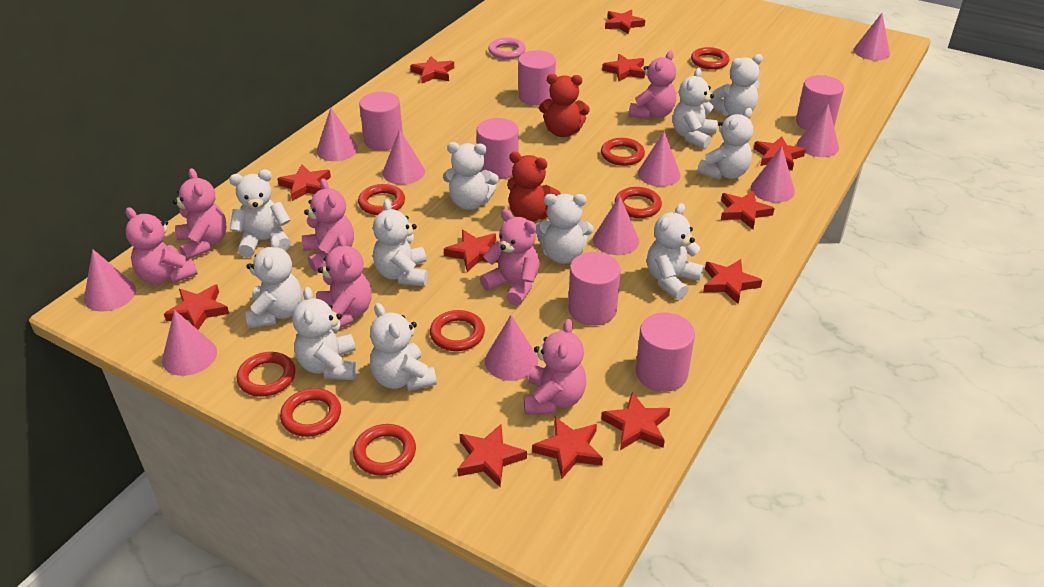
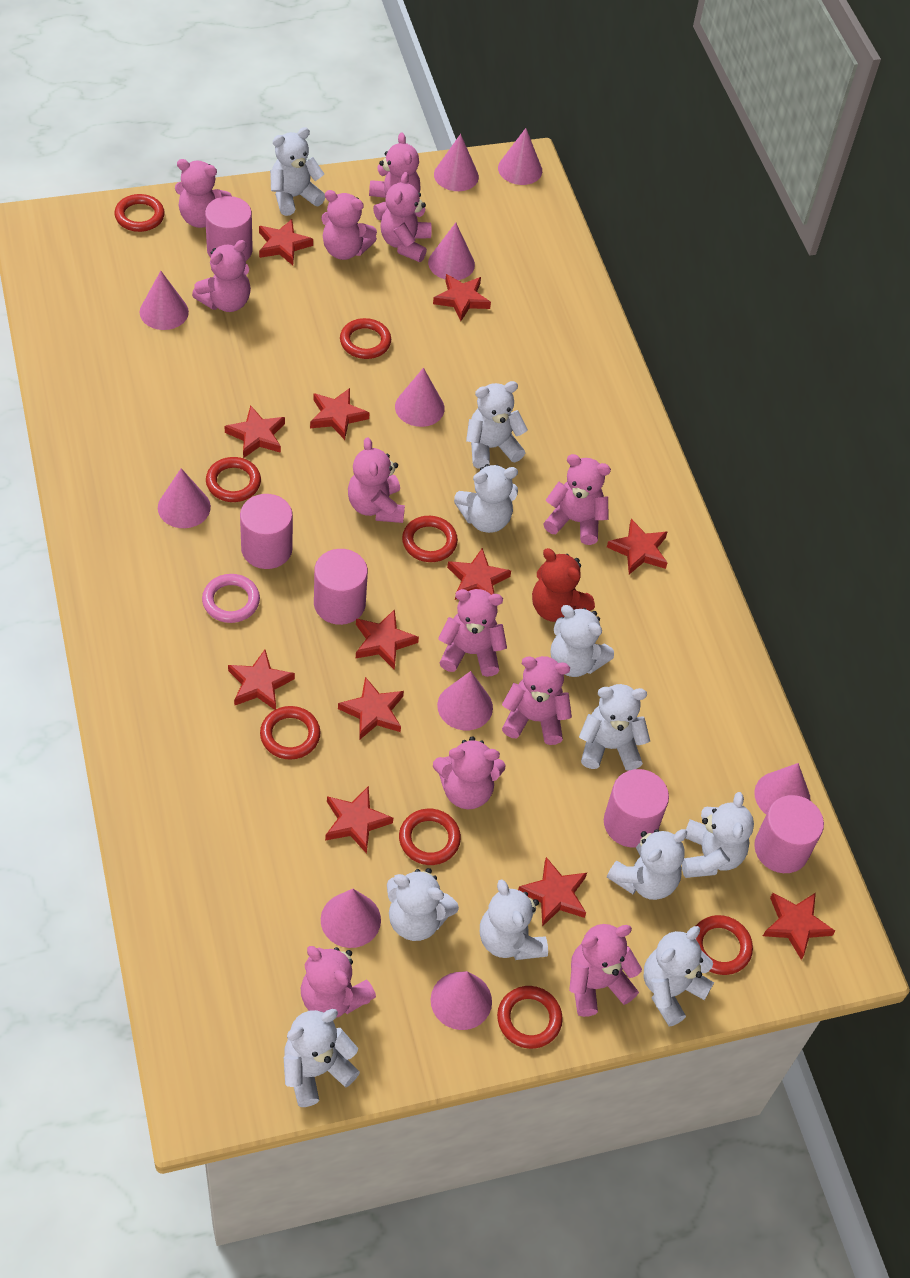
pink cylinder: 6 -> 5
pink teddy bear: 7 -> 12
red teddy bear: 2 -> 1

